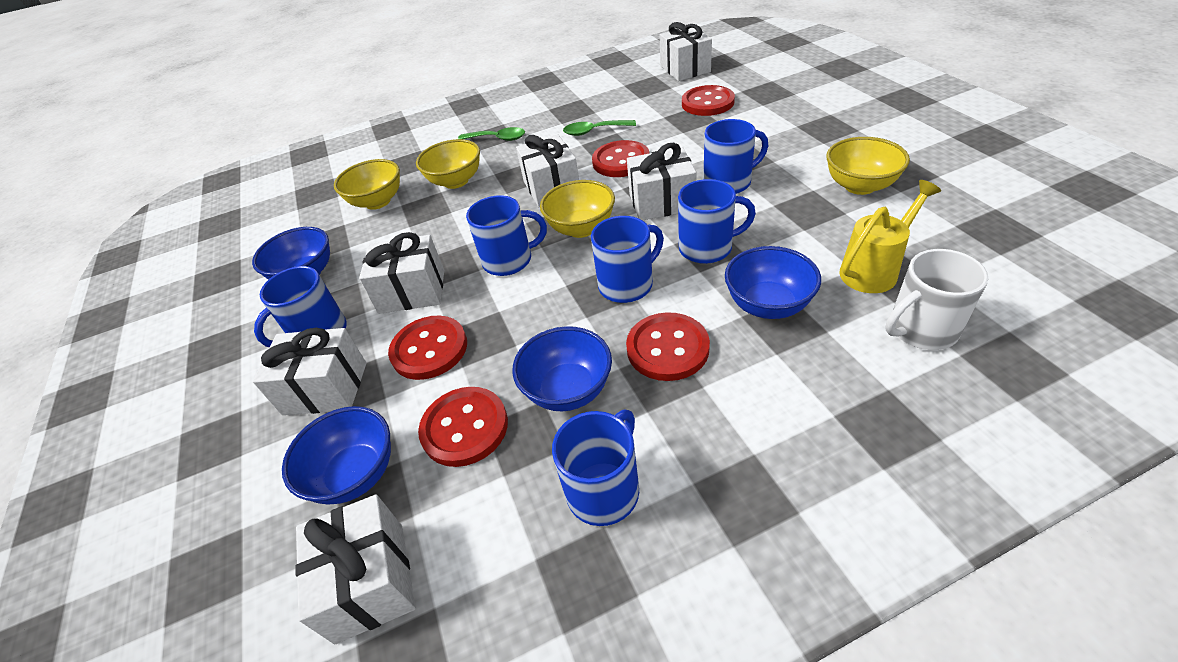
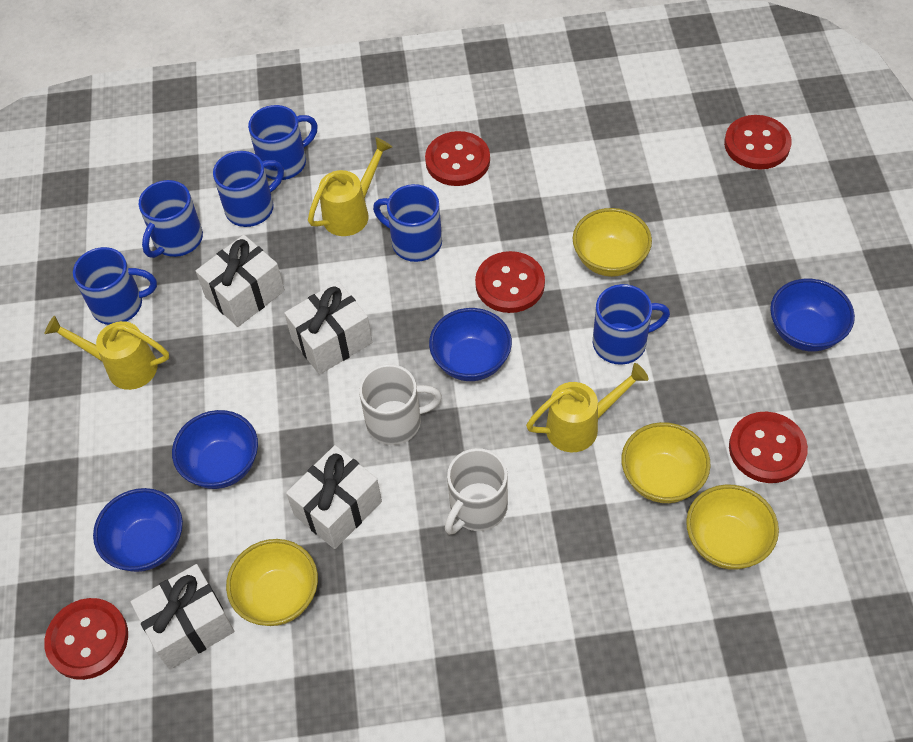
green spoon: 2 -> 0
white gift: 6 -> 4
white mug: 1 -> 2
yellow watering can: 1 -> 3

